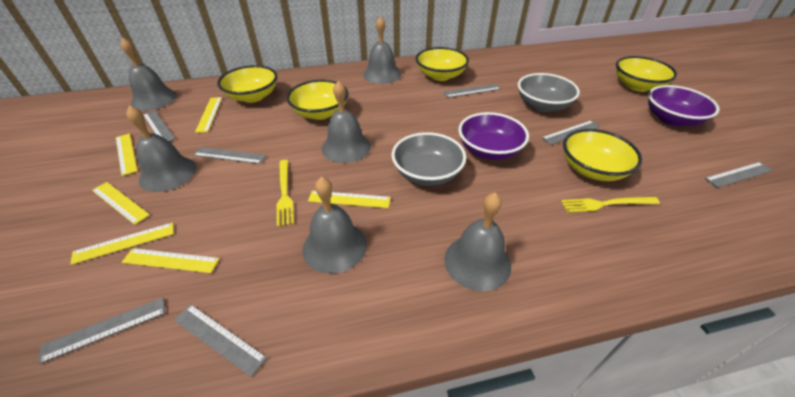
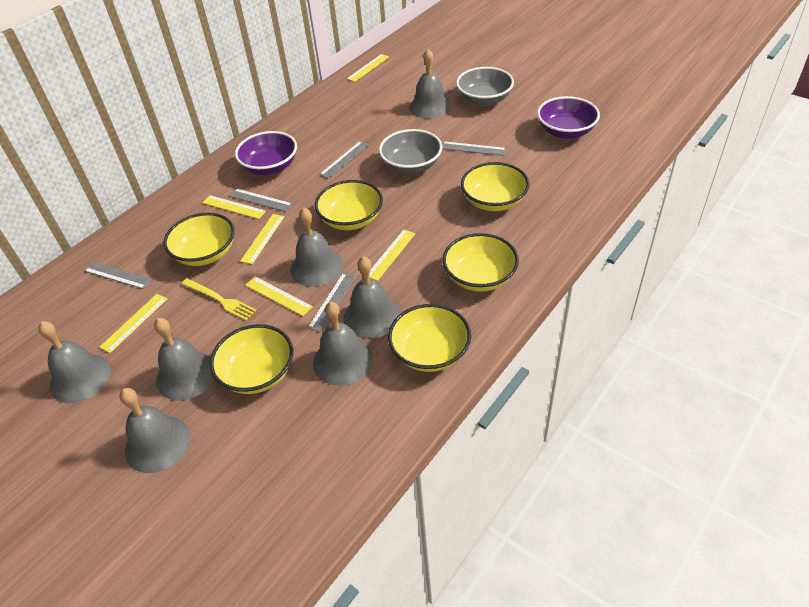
grey bell: 6 -> 7
grey ruler: 7 -> 5
yellow bowl: 5 -> 6
yellow fork: 2 -> 1

